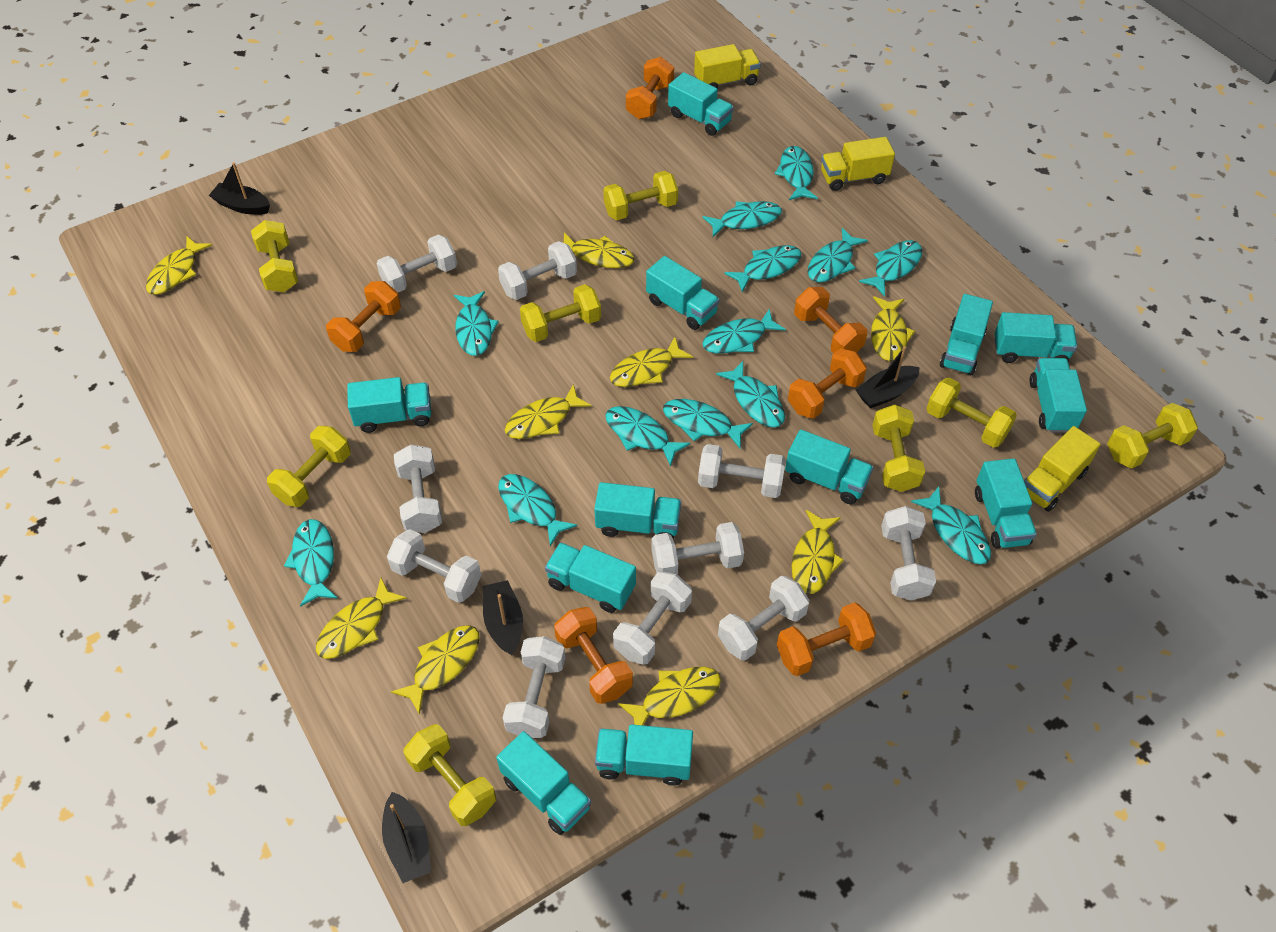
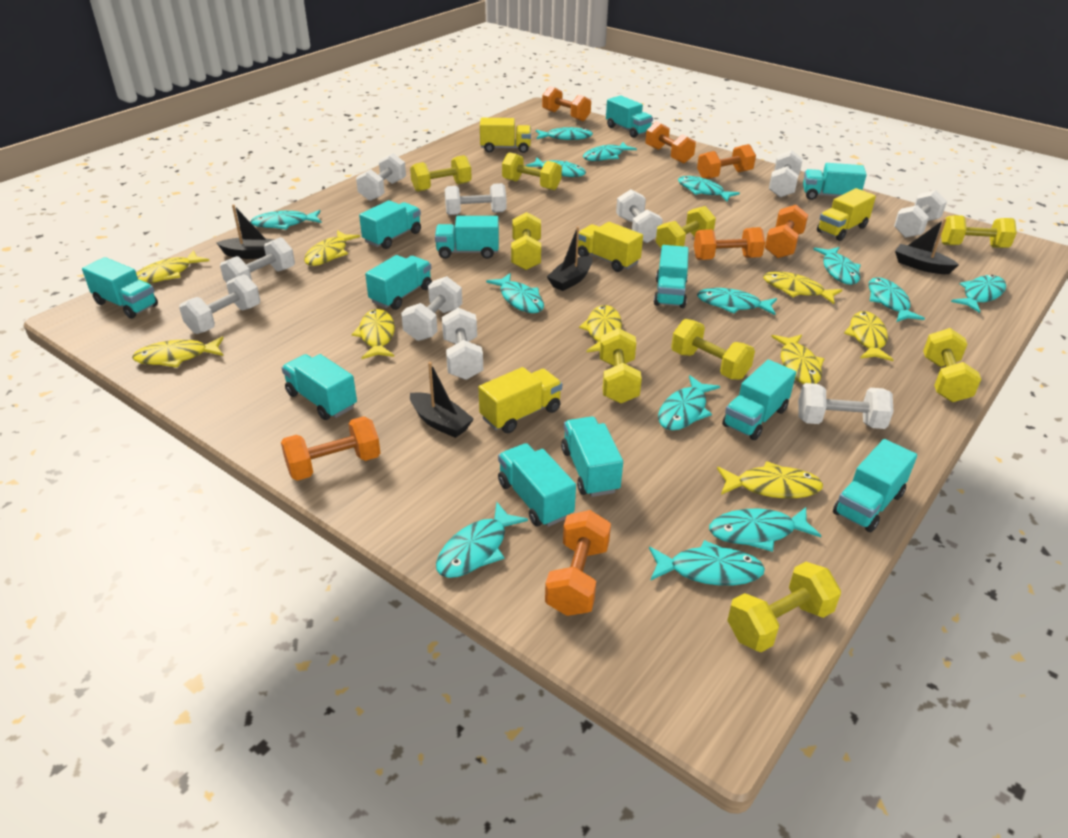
orange dumbbell: 6 -> 7
turquoise fish: 13 -> 14
yellow dumbbell: 8 -> 9
yellow truck: 3 -> 4

